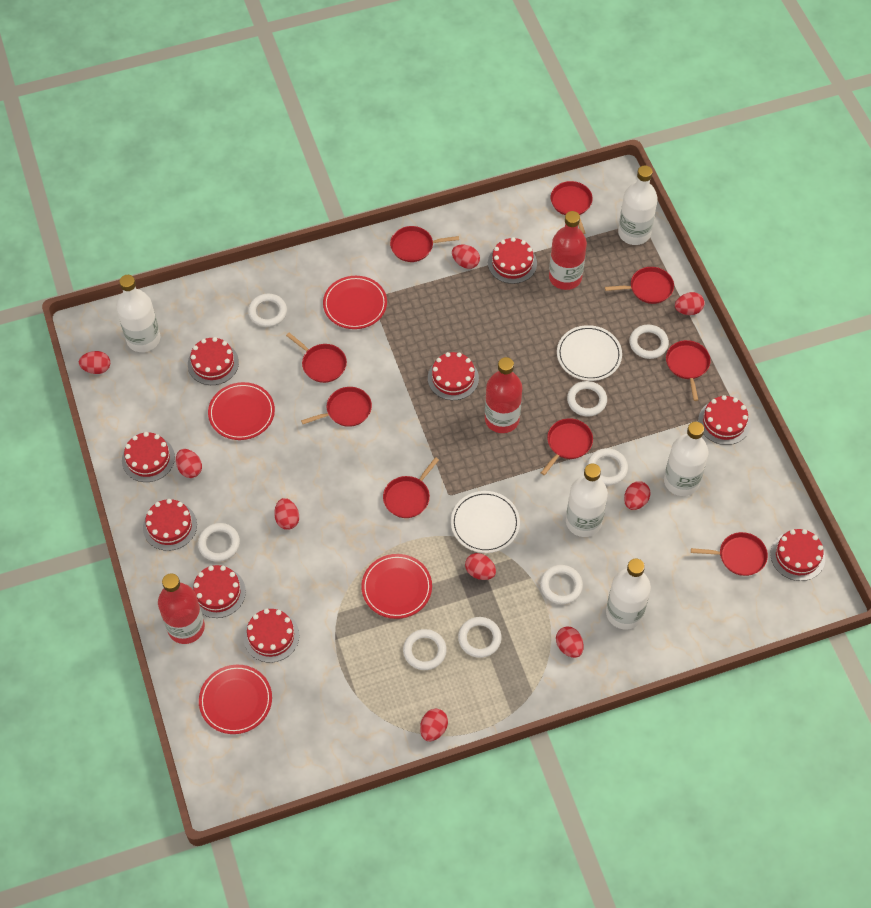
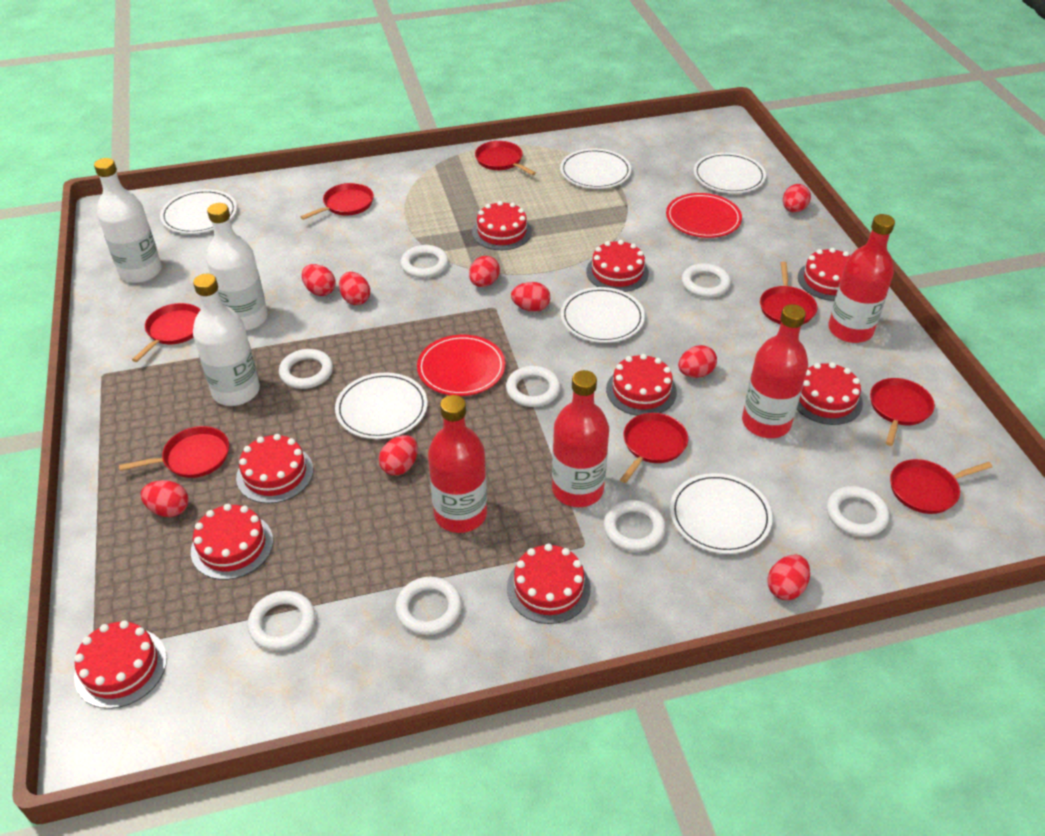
red bottle: 3 -> 4
red pan: 9 -> 8
red plate: 4 -> 2
white bottle: 5 -> 3
white plate: 2 -> 6

